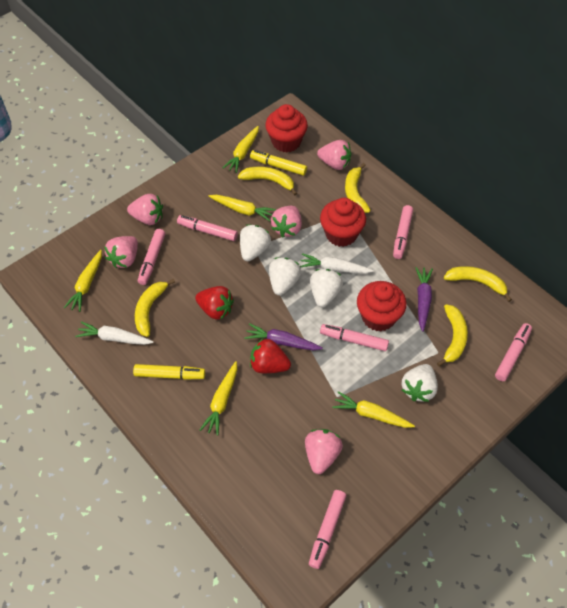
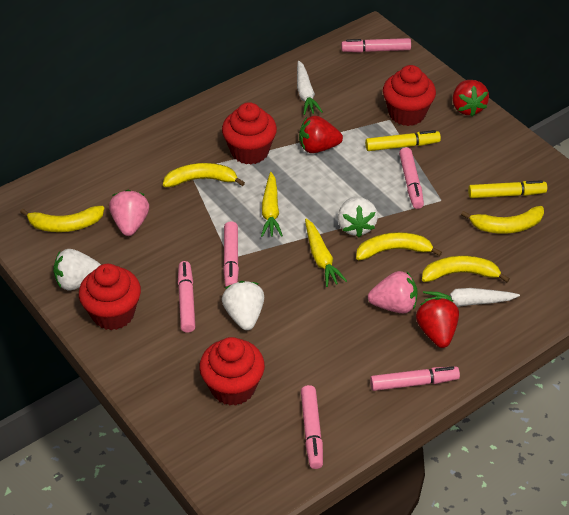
pink strawberry: 5 -> 2
purple carrot: 2 -> 0
red cupcake: 3 -> 4
red strawberry: 2 -> 3
white strawberry: 4 -> 3
yellow carrot: 5 -> 2

